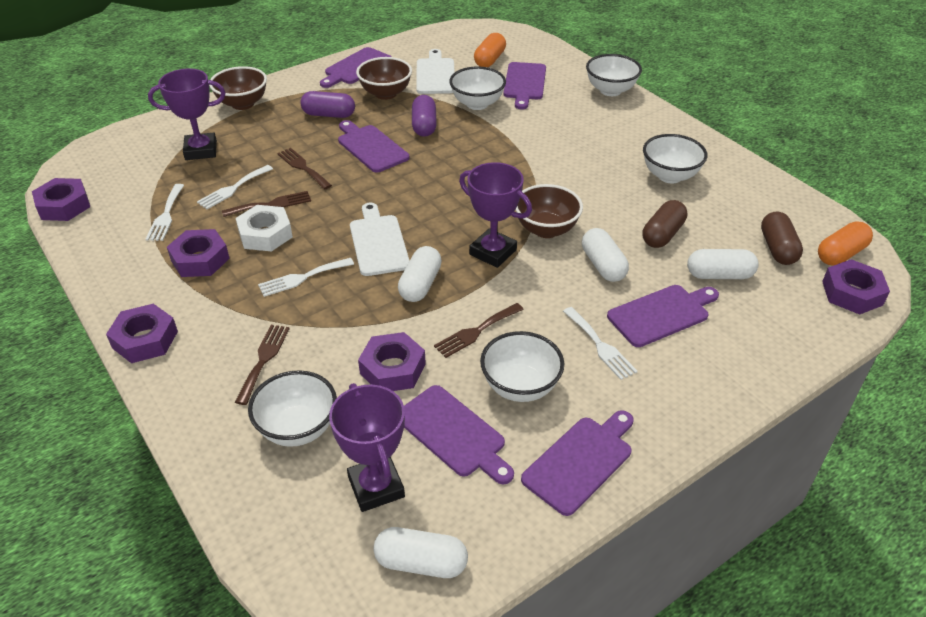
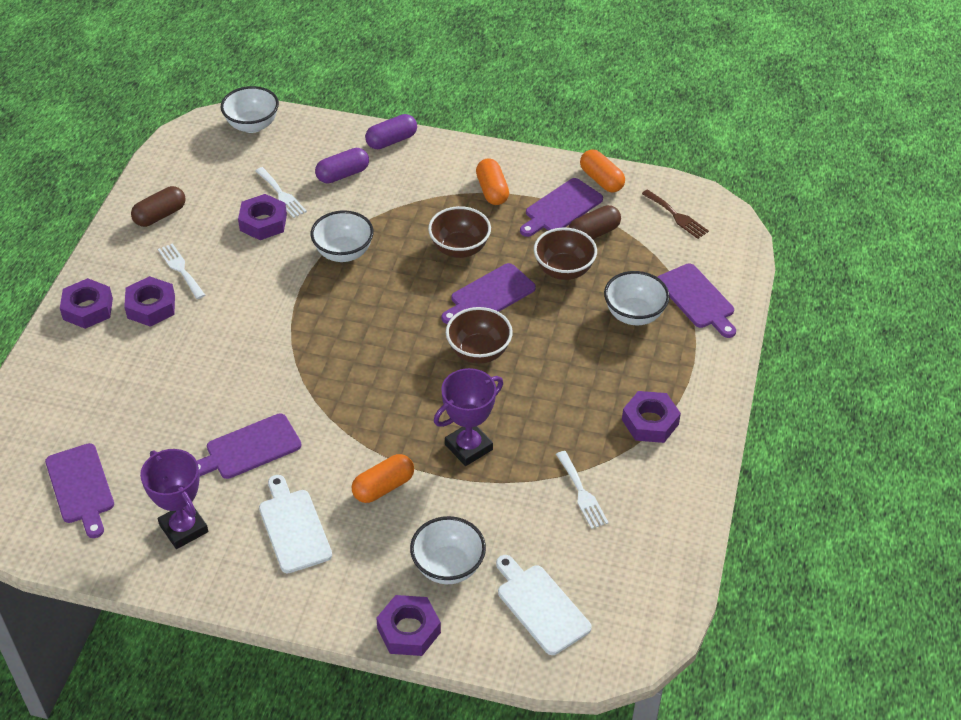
brown fork: 4 -> 1
orange capsule: 2 -> 3
purple cutting board: 6 -> 5
purple trophy: 3 -> 2
white bowl: 5 -> 4
white capsule: 4 -> 0
white fork: 4 -> 3
white nut: 1 -> 0

